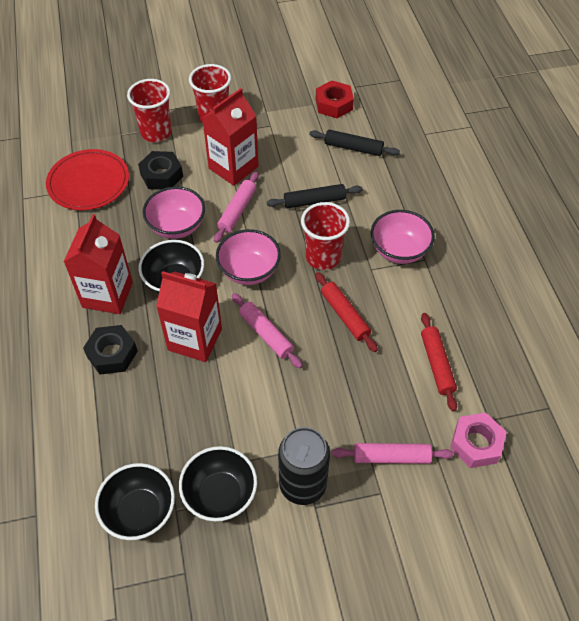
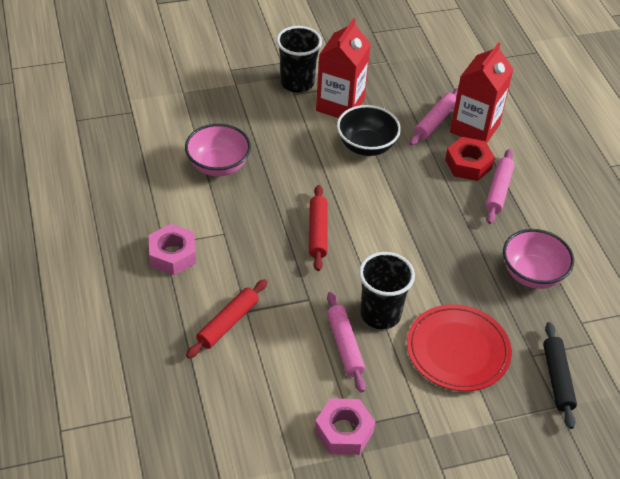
black bowl: 3 -> 1
black can: 1 -> 0
black cup: 0 -> 2
black nut: 2 -> 0
black rolling pin: 2 -> 1
pink bowl: 3 -> 2
pink nut: 1 -> 2
red carton: 3 -> 2
red cup: 3 -> 0

